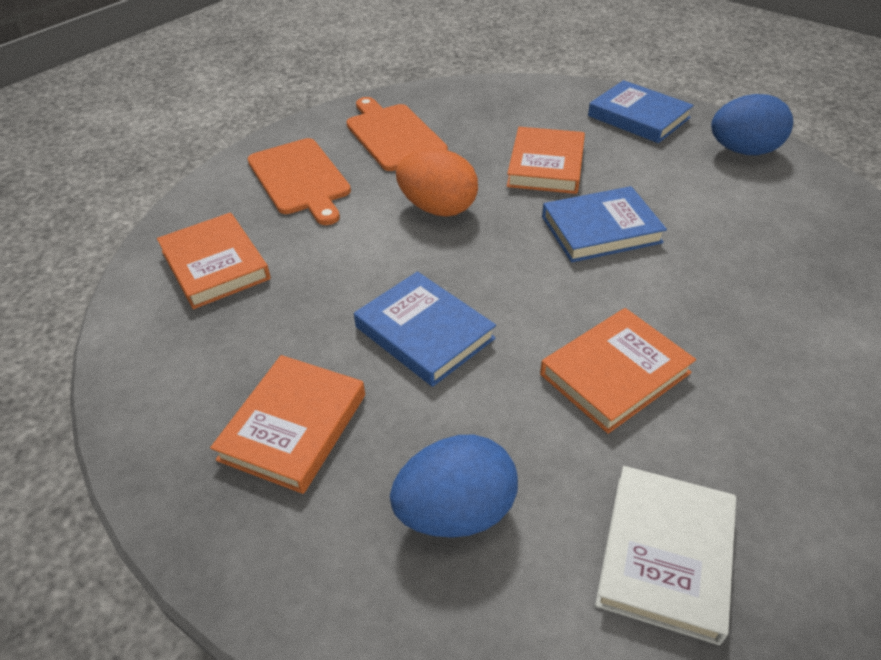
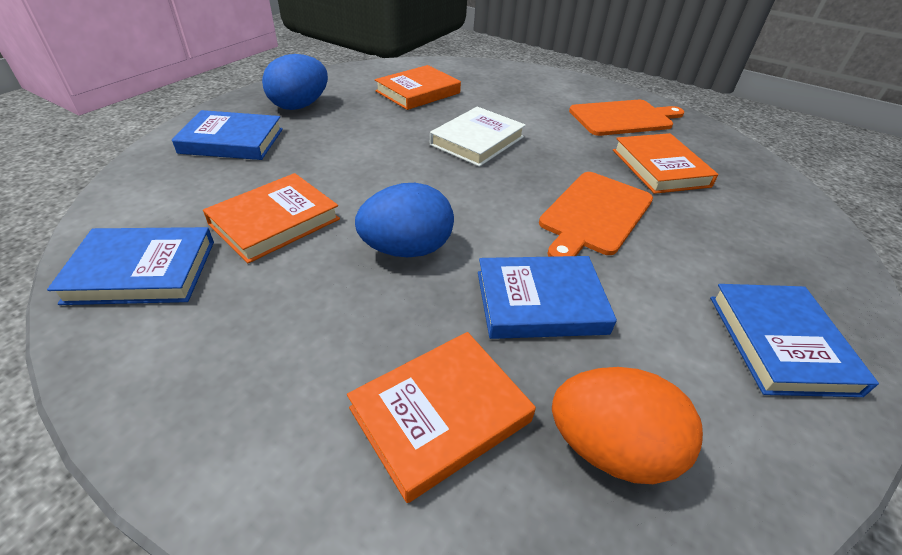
blue book: 3 -> 4

